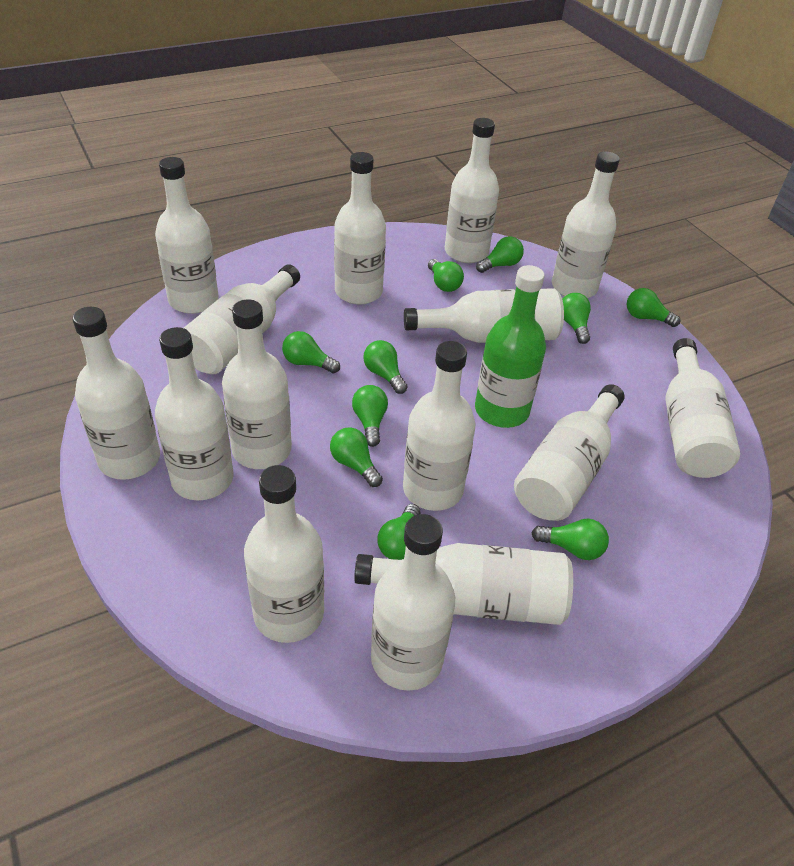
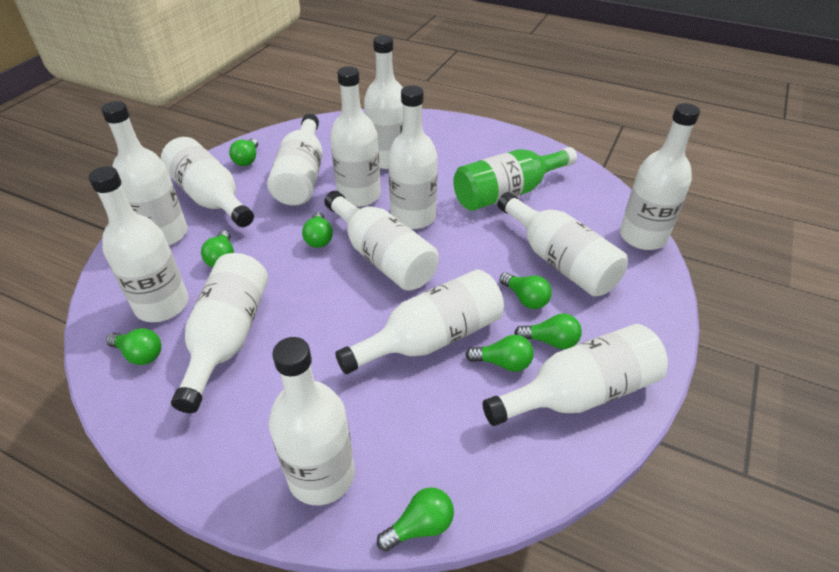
green light bulb: 10 -> 8
white bottle: 15 -> 14

